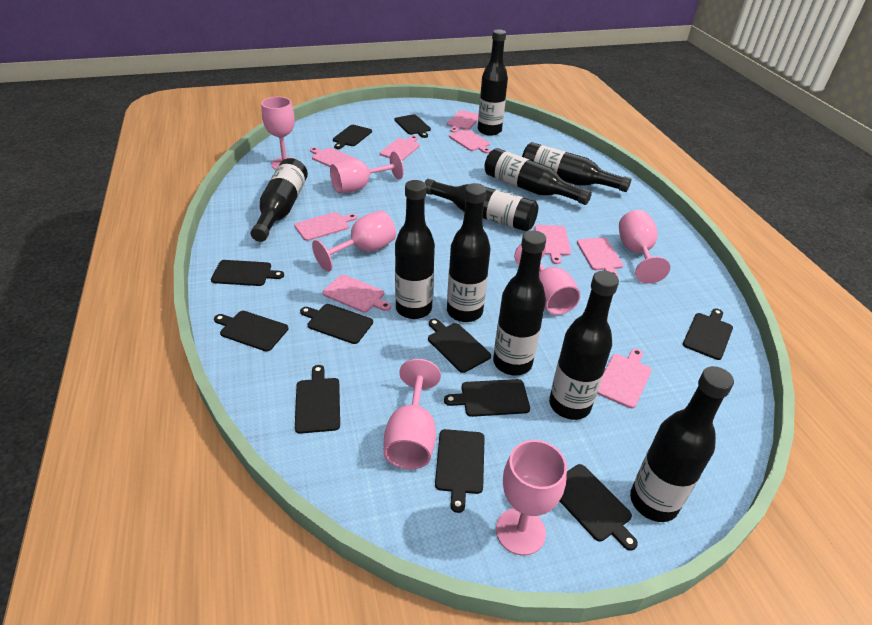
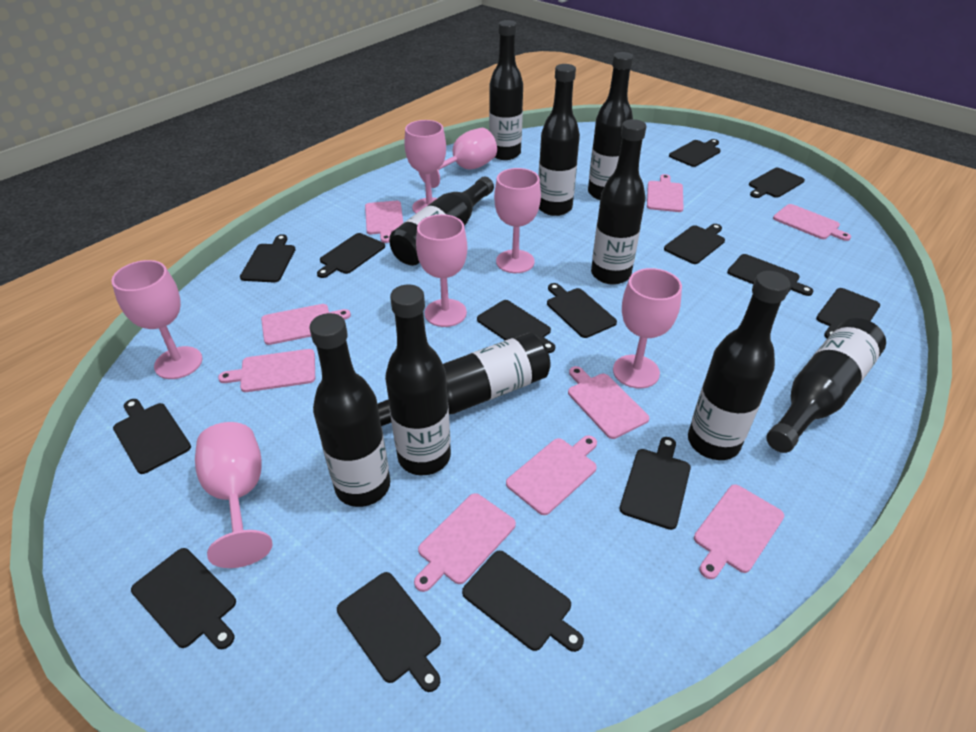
black cutting board: 11 -> 14

